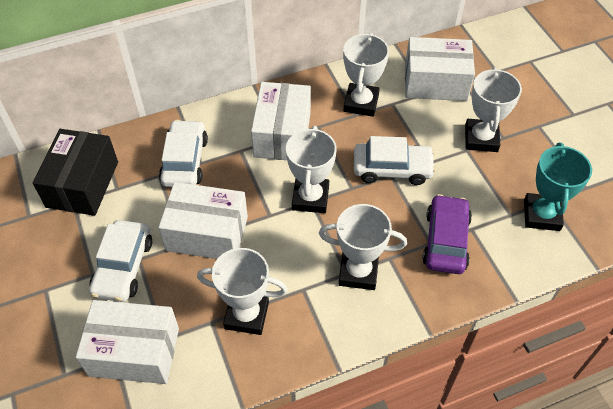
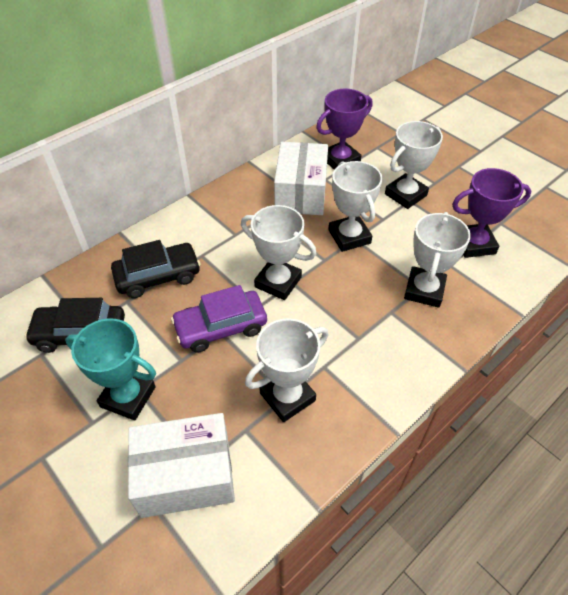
black box: 1 -> 0
black car: 0 -> 2
purple trophy: 0 -> 2
white box: 4 -> 2
white car: 3 -> 0

